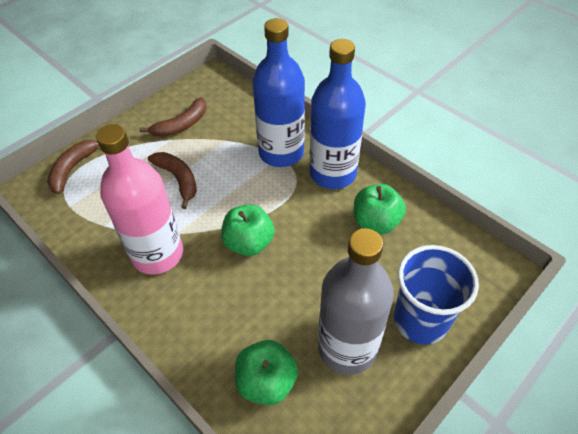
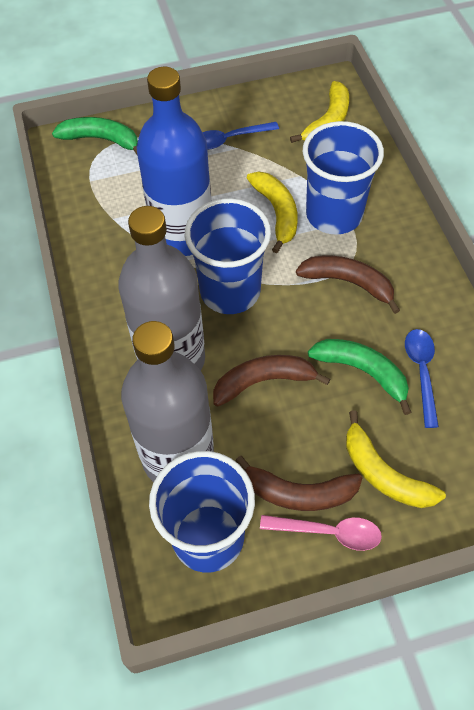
blue bottle: 2 -> 1
blue cup: 1 -> 3
blue spoon: 0 -> 2
green apple: 3 -> 0
green banana: 0 -> 2
grey bottle: 1 -> 2
pink bottle: 1 -> 0
pink spoon: 0 -> 1
yellow banana: 0 -> 3

